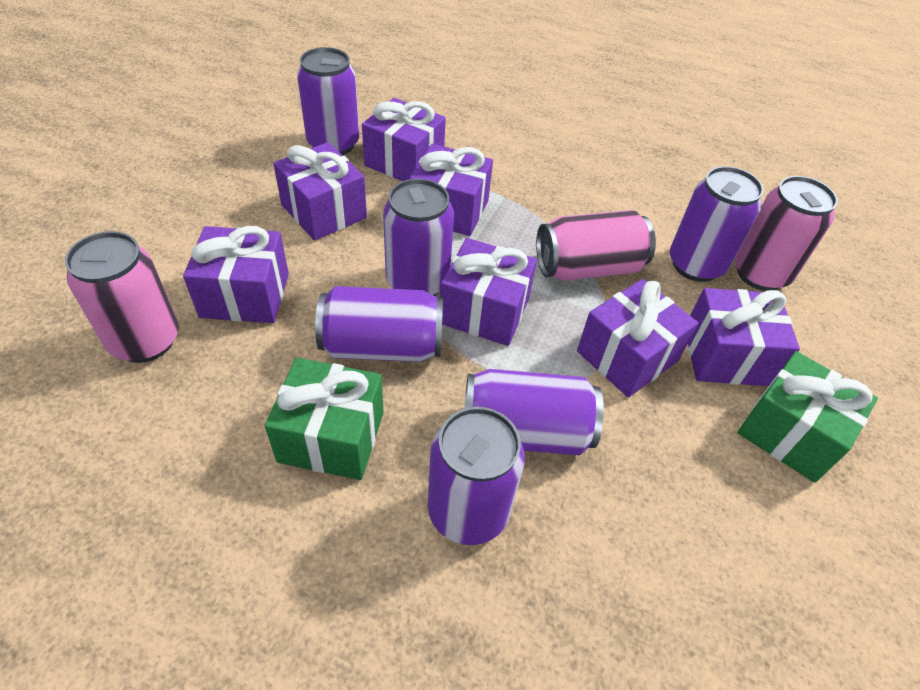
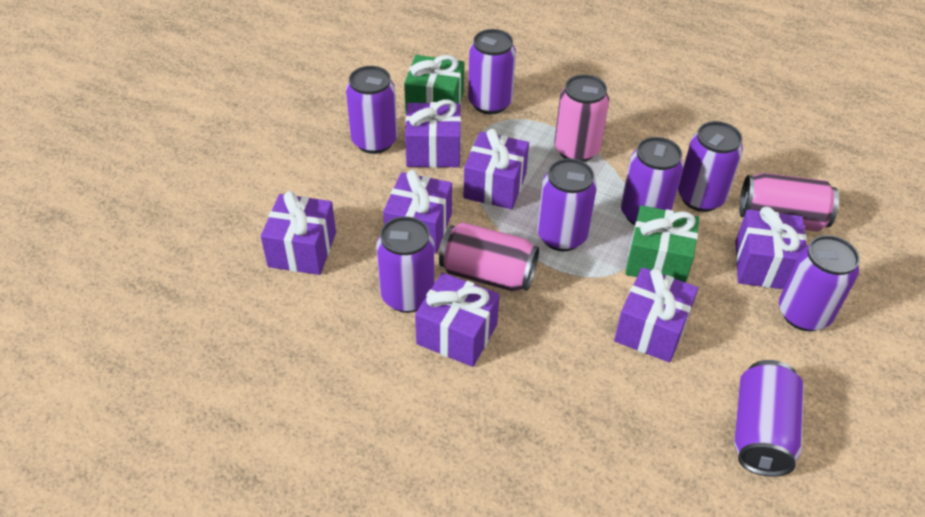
purple can: 6 -> 8

